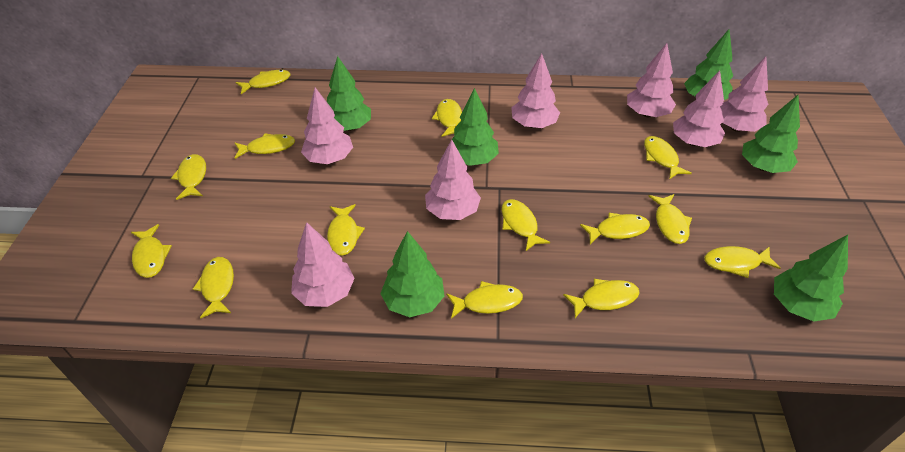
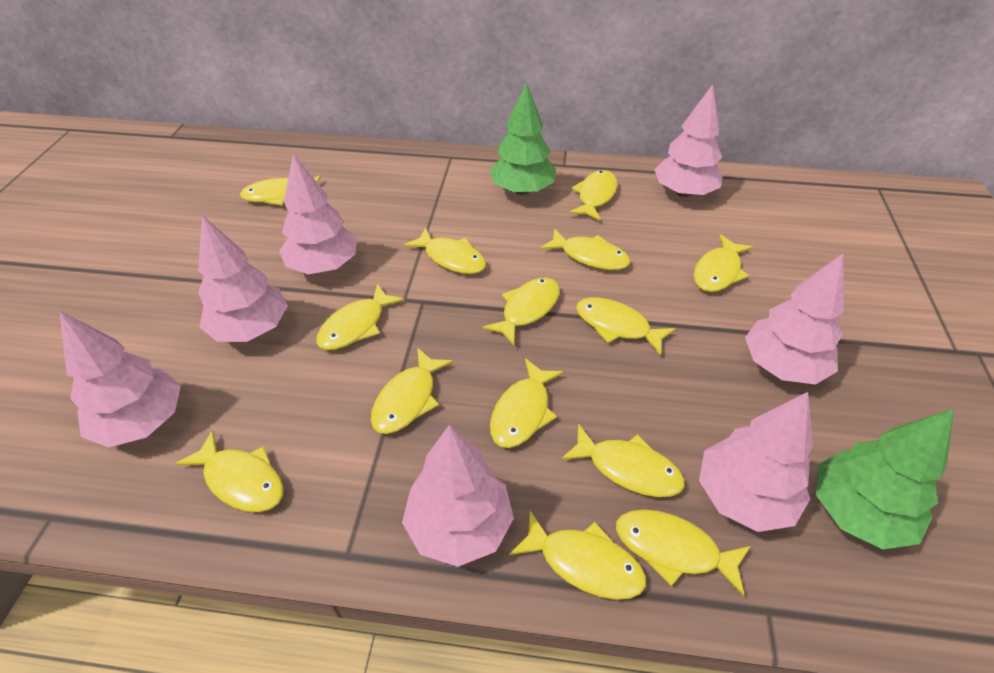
green tree: 6 -> 2

